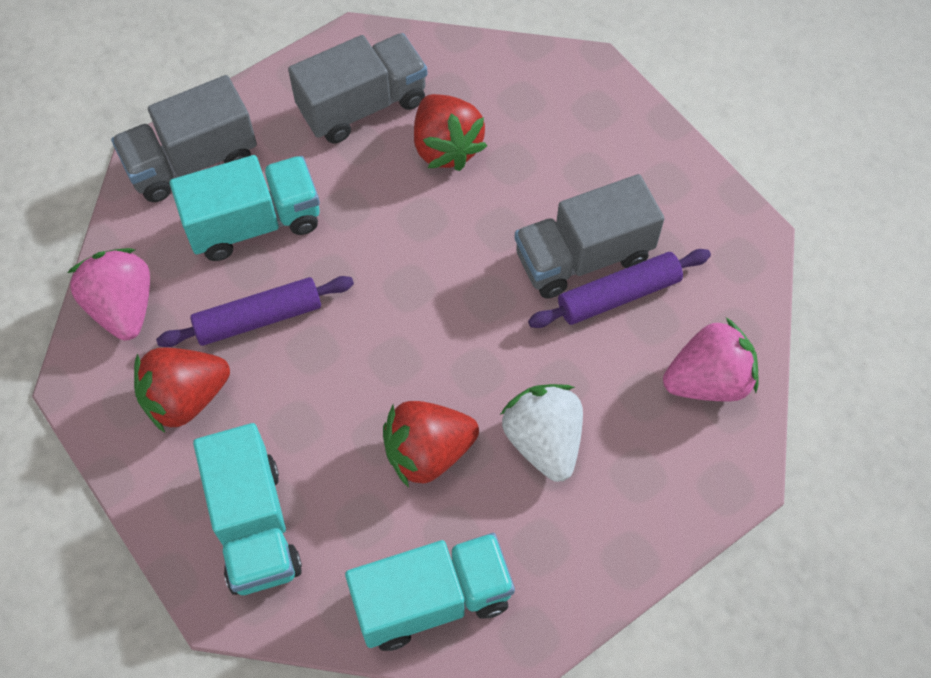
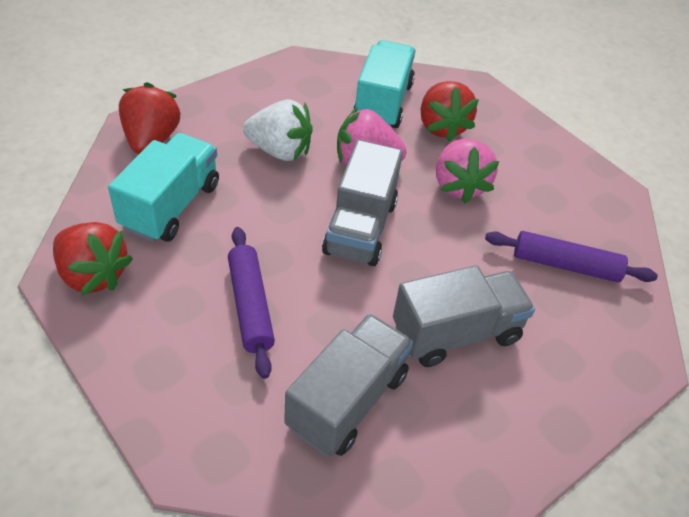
turquoise truck: 3 -> 2

